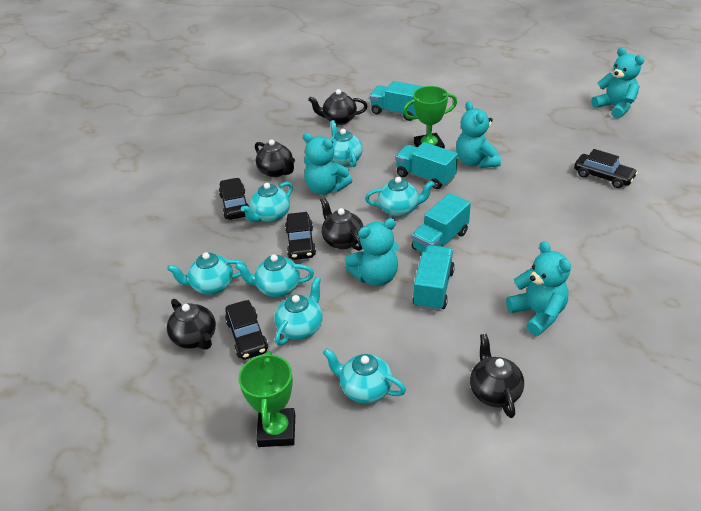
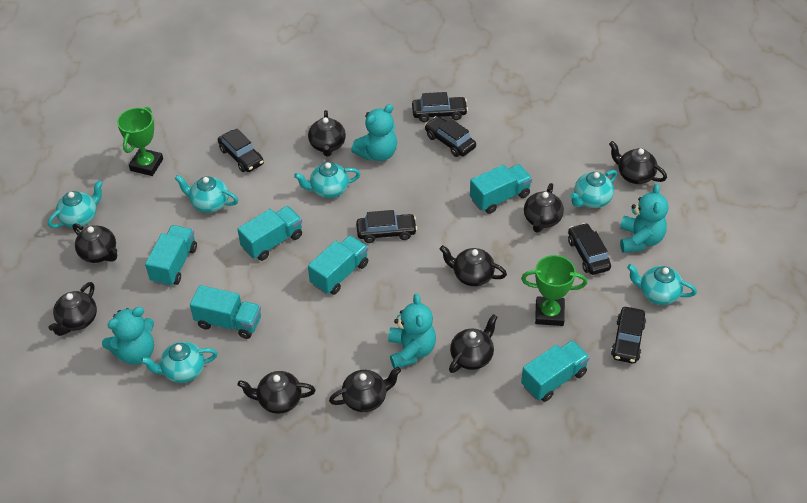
black car: 4 -> 6
black teapot: 5 -> 9
turquoise teapot: 7 -> 6
turquoise teddy bear: 5 -> 4
turquoise truck: 4 -> 6

